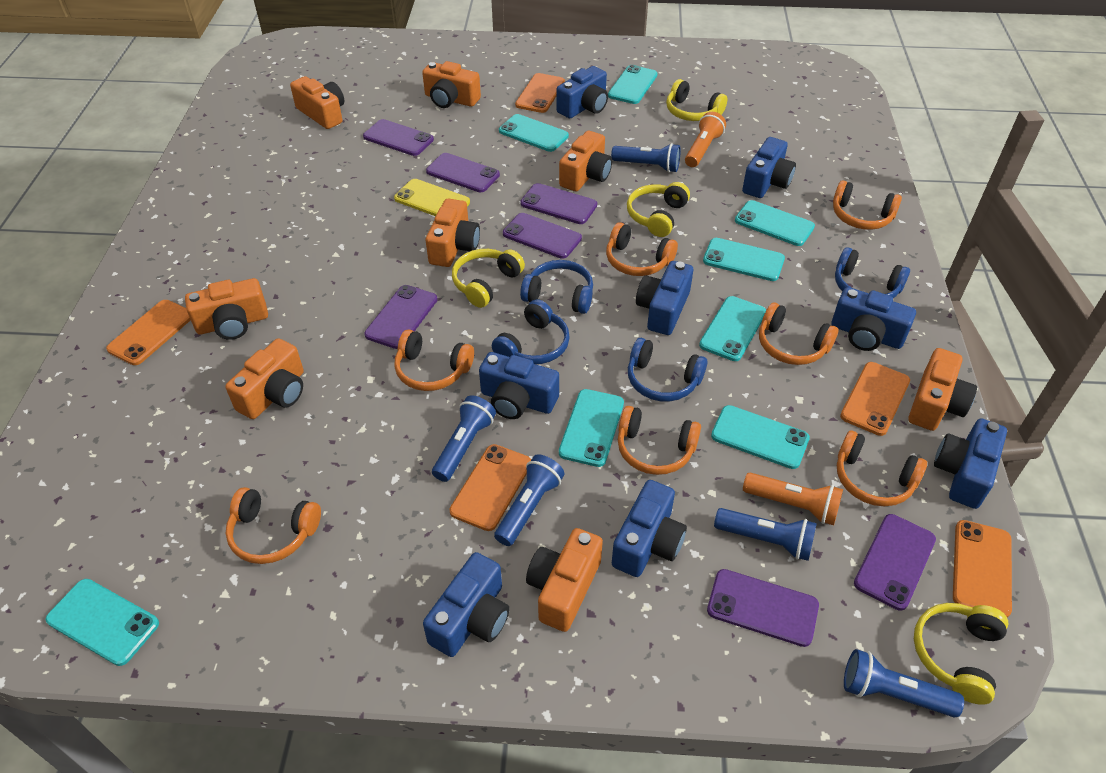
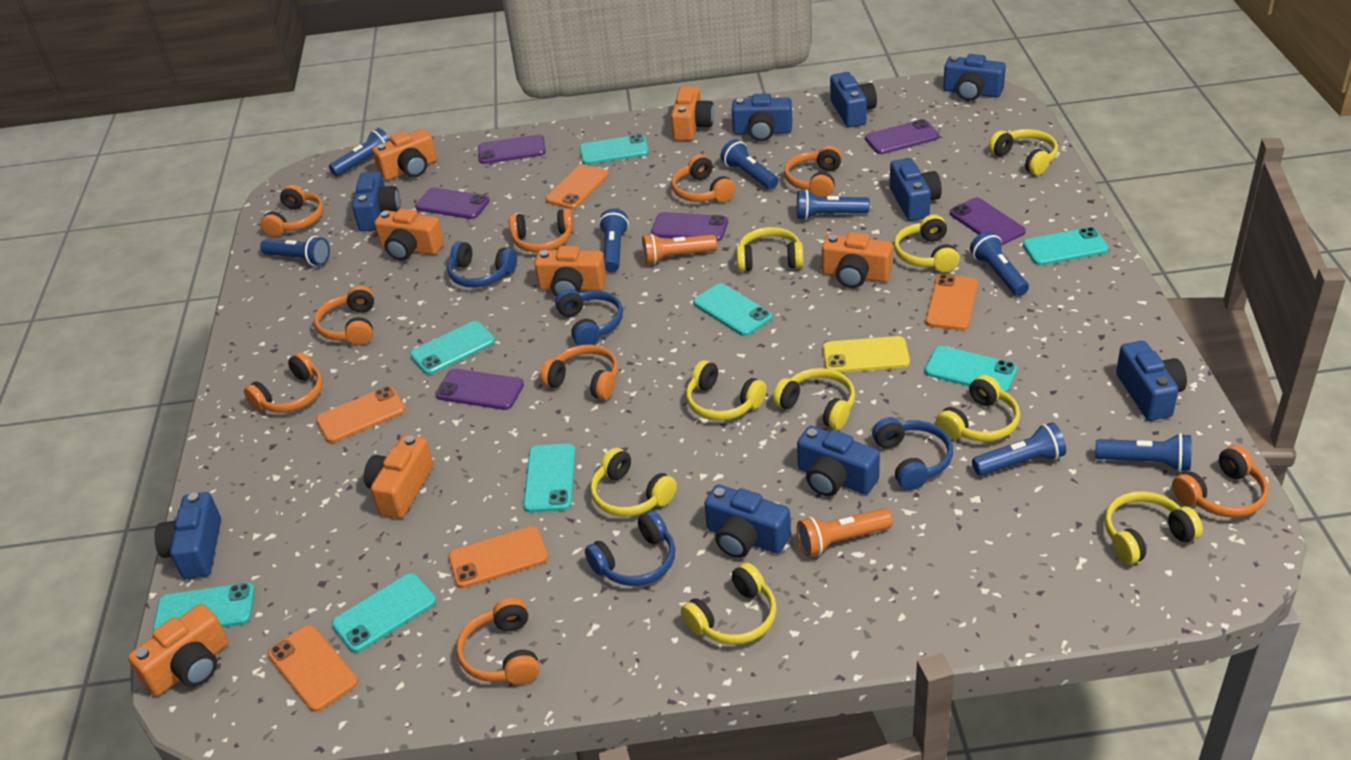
blue camera: 8 -> 9
blue flashlight: 5 -> 8
orange camera: 8 -> 7
orange headphones: 7 -> 9
purple phone: 7 -> 6
yellow headphones: 4 -> 9

